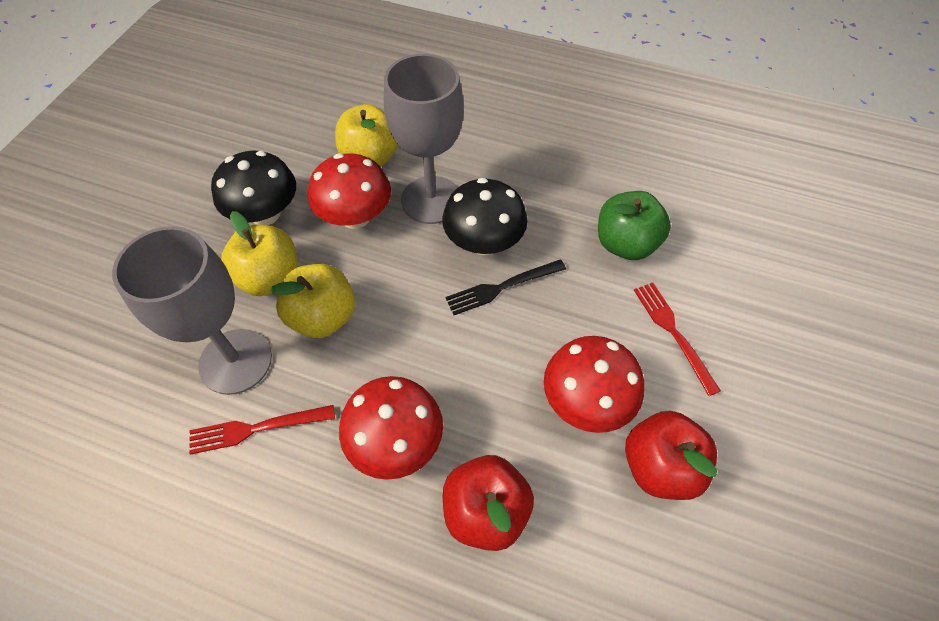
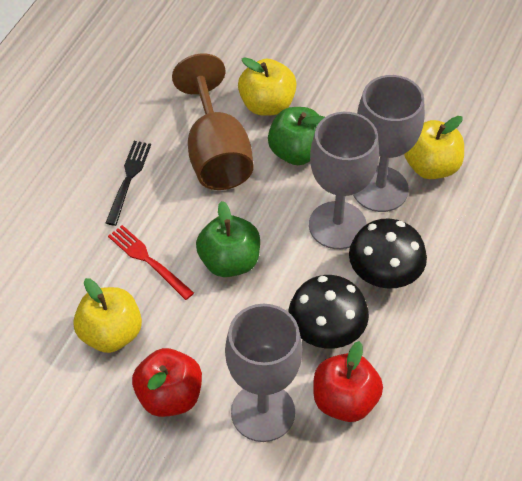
brown goblet: 0 -> 1
green apple: 1 -> 2
grey goblet: 2 -> 3
red fork: 2 -> 1
red mushroom: 3 -> 0

